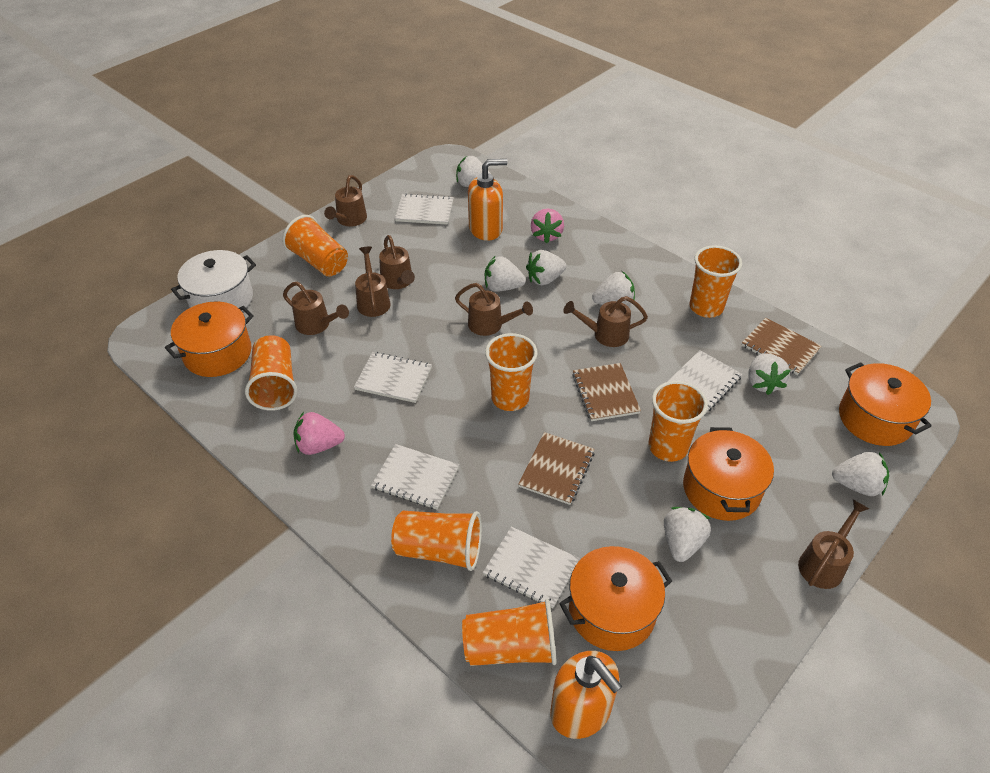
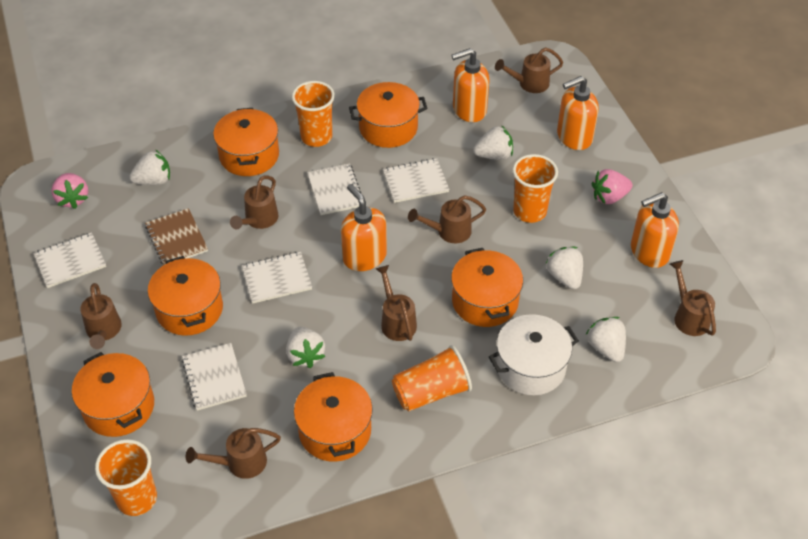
brown notebook: 3 -> 1
orange cup: 7 -> 4
orange pot: 4 -> 6
orange soap dispenser: 2 -> 4
white strawberry: 7 -> 5

